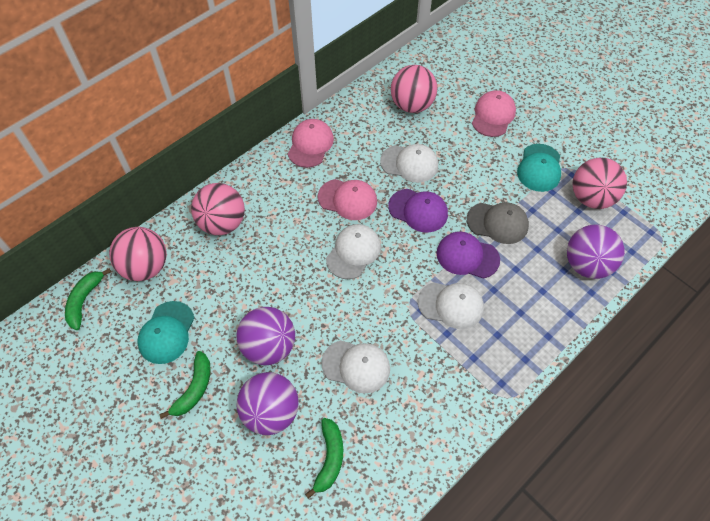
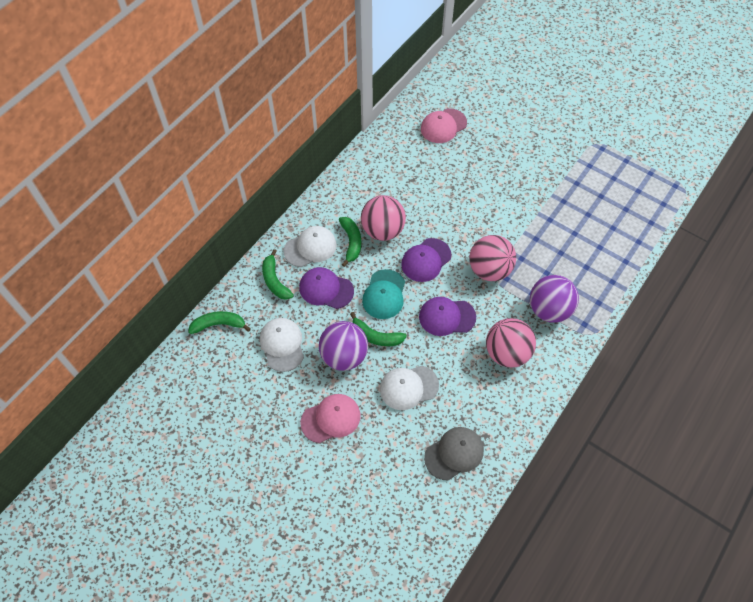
green banana: 3 -> 4
pink ball: 4 -> 3
pink cap: 3 -> 2
purple ball: 3 -> 2
purple cap: 2 -> 3
turquoise cap: 2 -> 1
white cap: 4 -> 3

